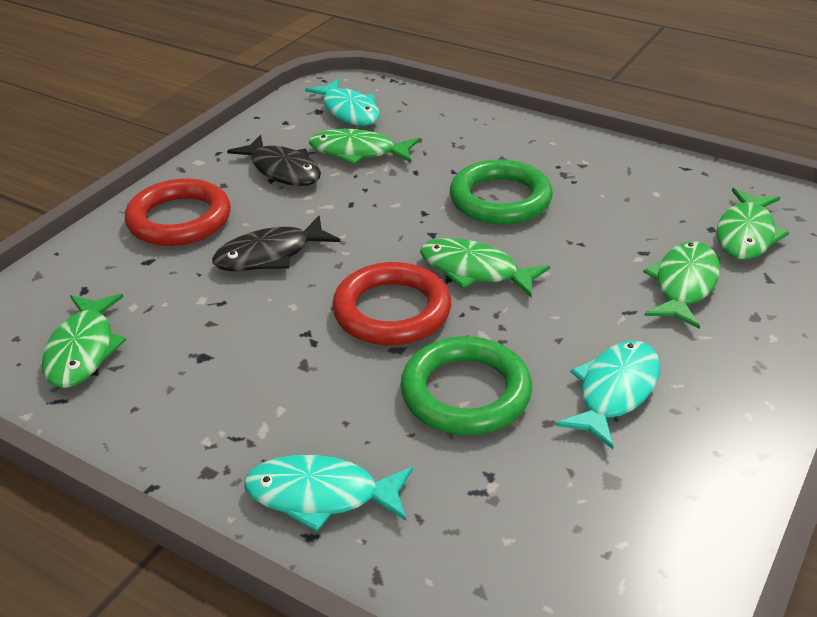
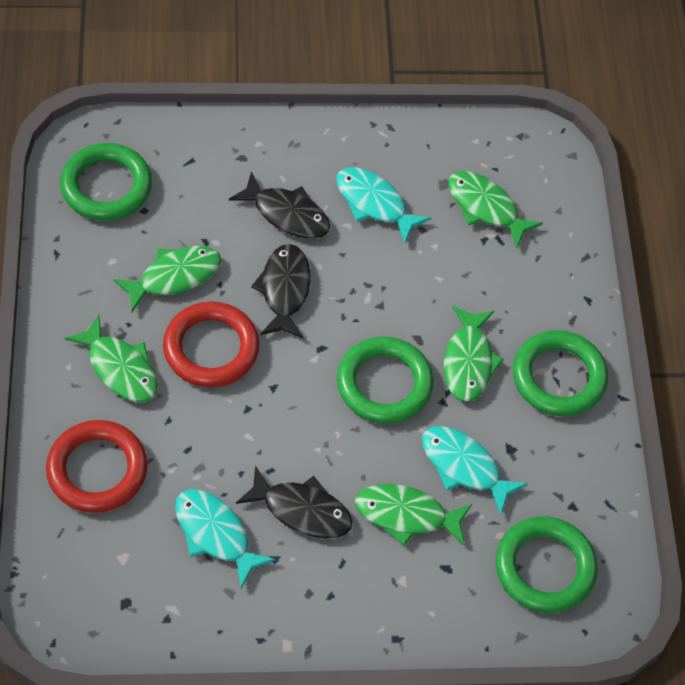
black fish: 2 -> 3
green ring: 2 -> 4

